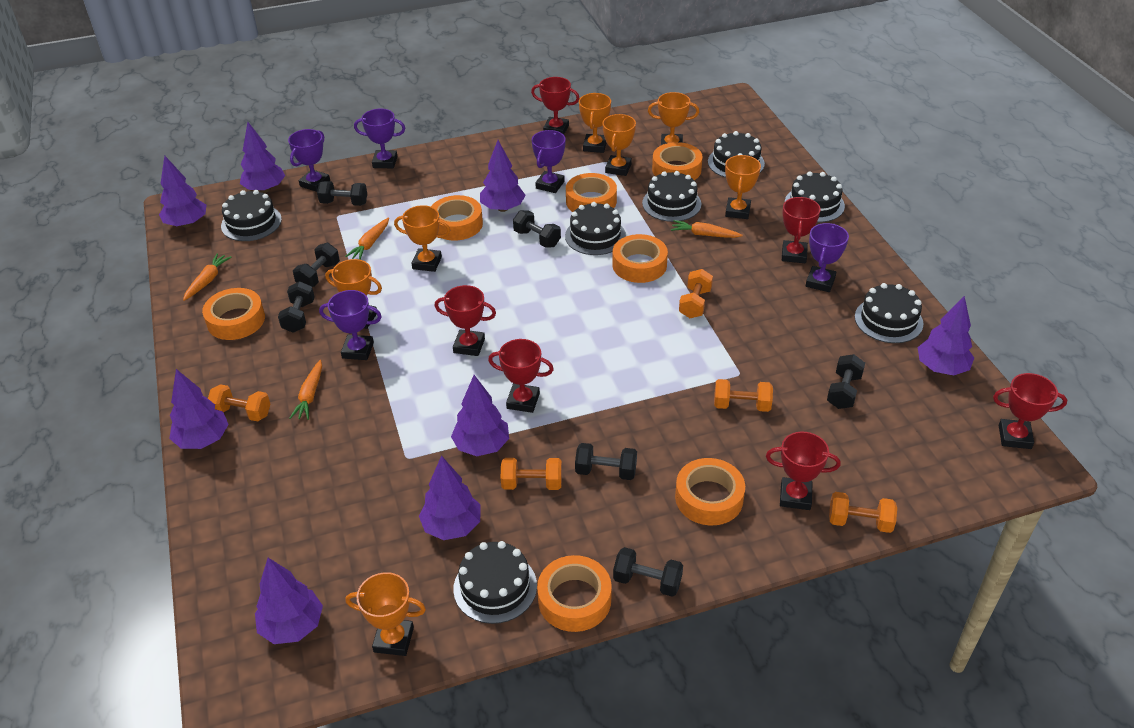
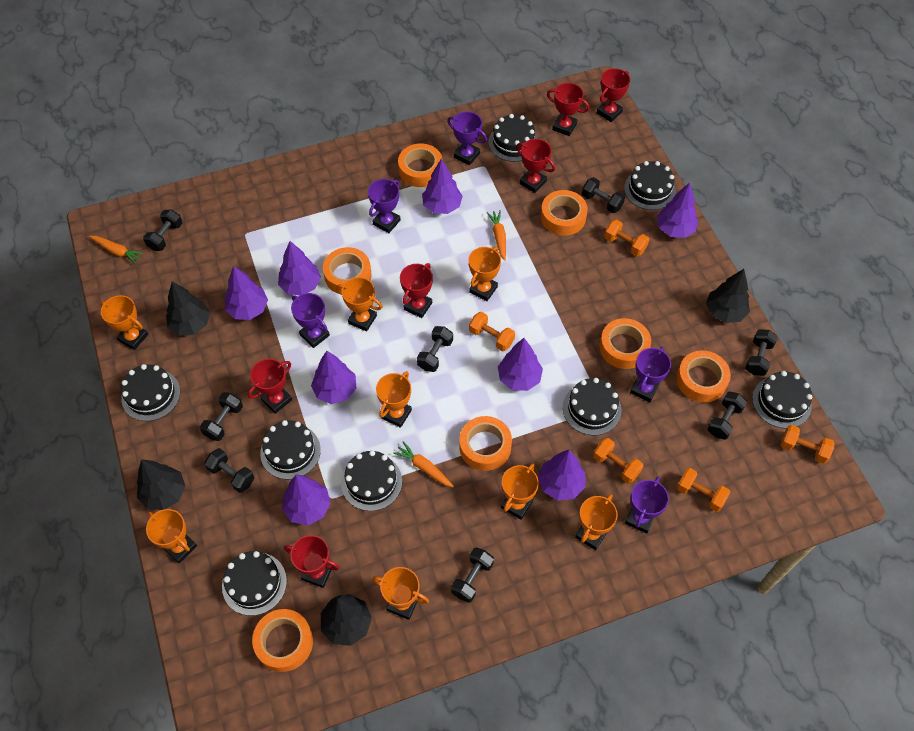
black cake: 7 -> 8
black dumbbell: 7 -> 8
black tree: 0 -> 4
orange carrot: 4 -> 3
orange trophy: 7 -> 8

